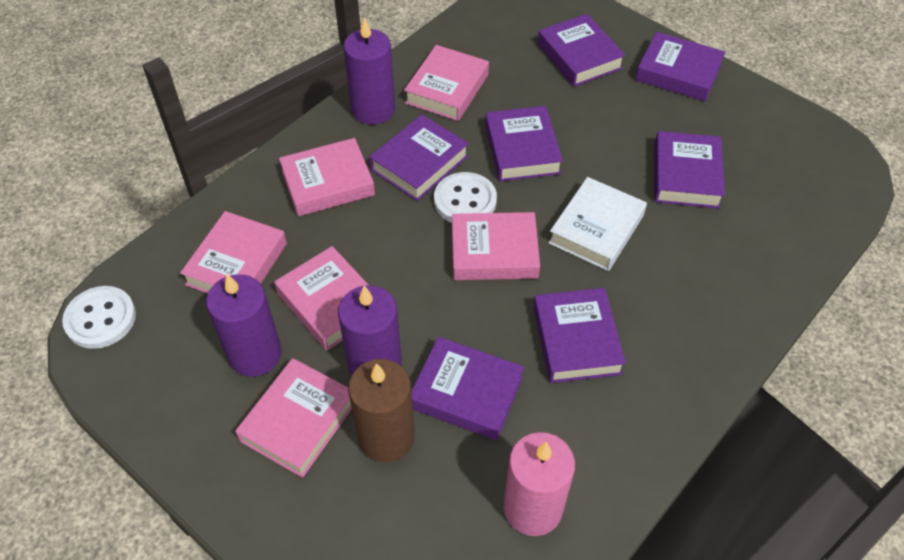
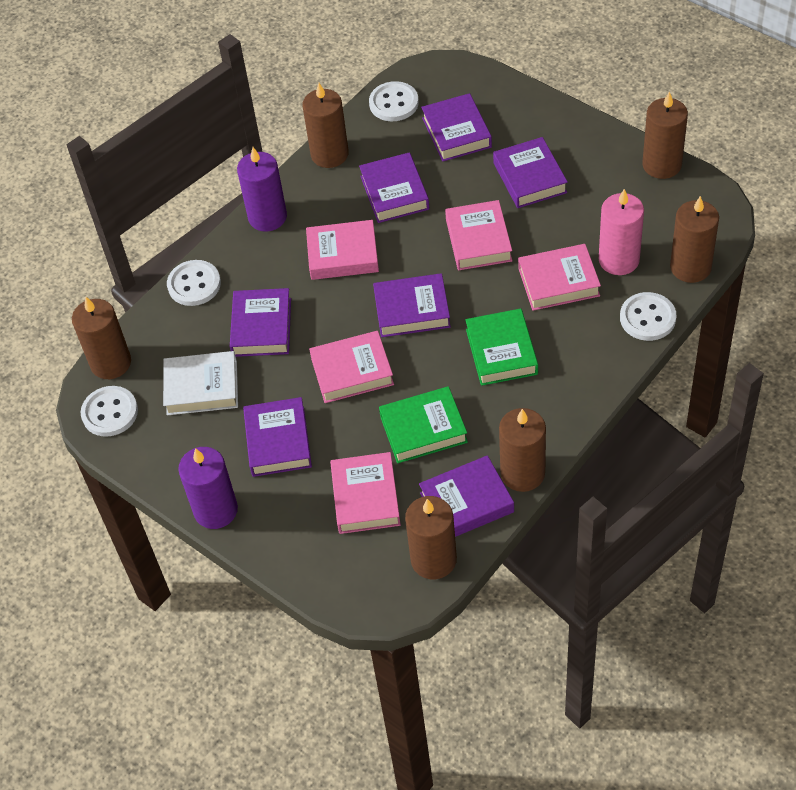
brown candle: 1 -> 6
green book: 0 -> 2
pink book: 6 -> 5
purple candle: 3 -> 2
white button: 2 -> 4

